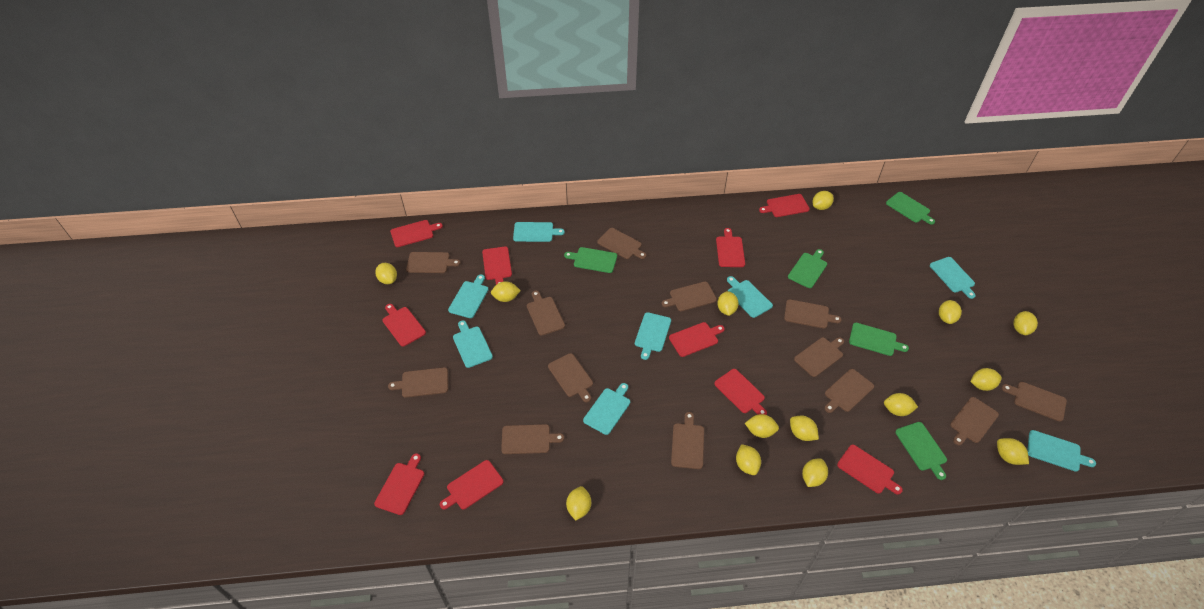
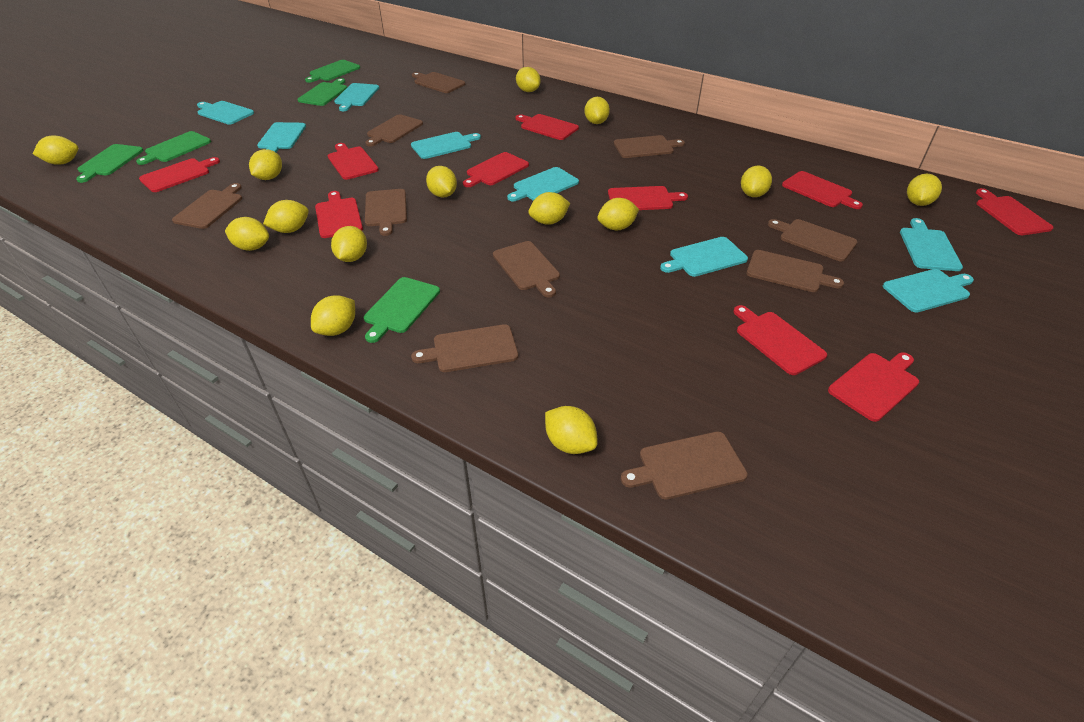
brown cutting board: 13 -> 10

